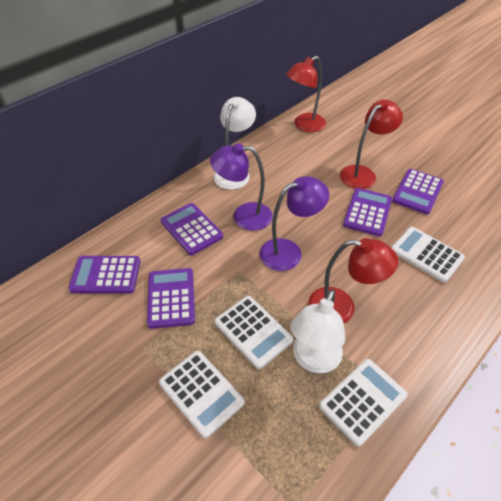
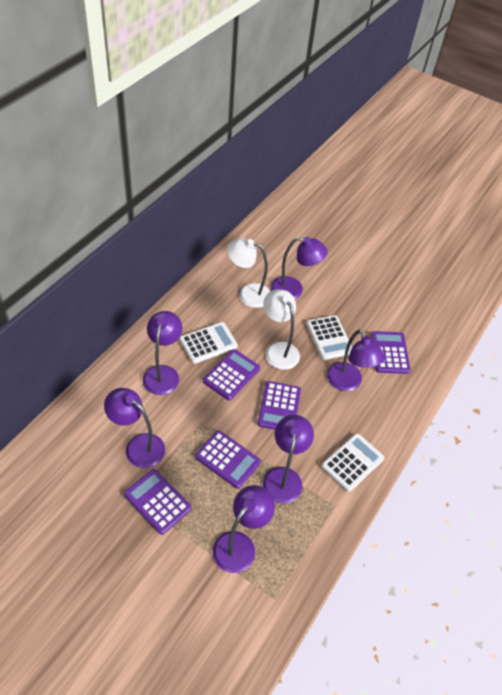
purple lamp: 2 -> 6
red lamp: 3 -> 0
white calculator: 4 -> 3

